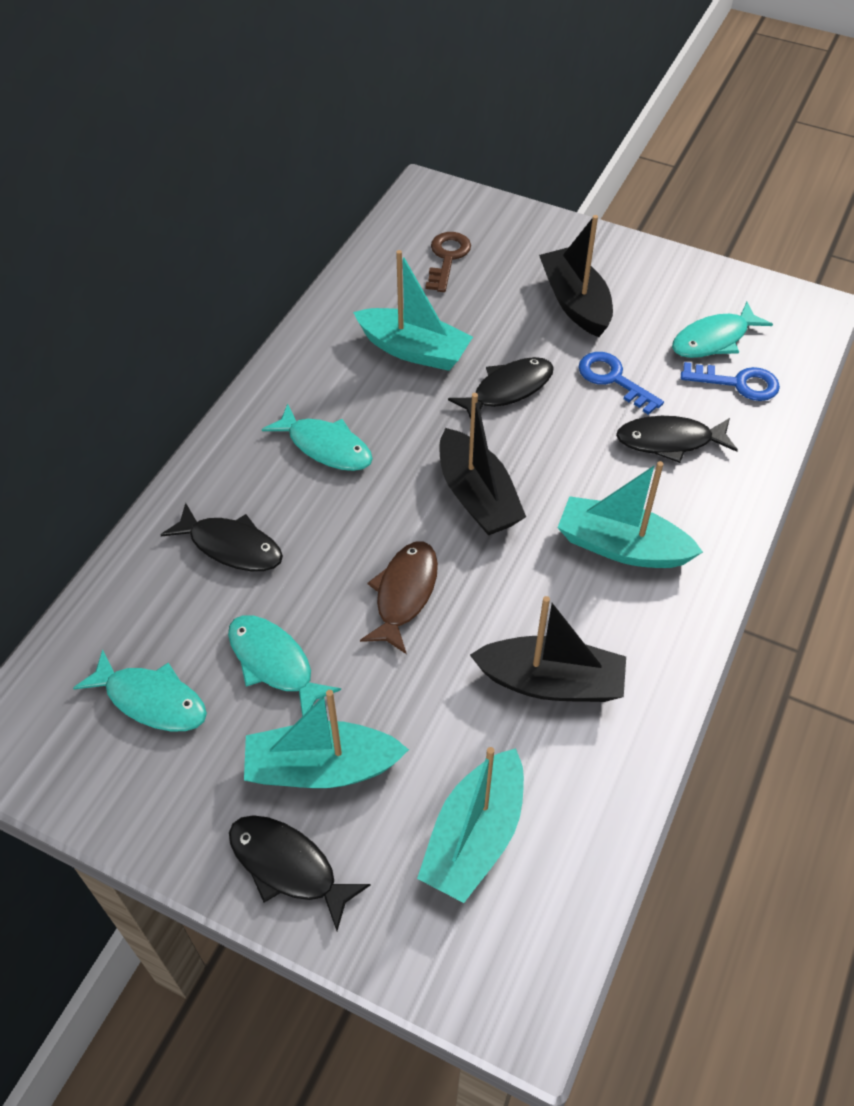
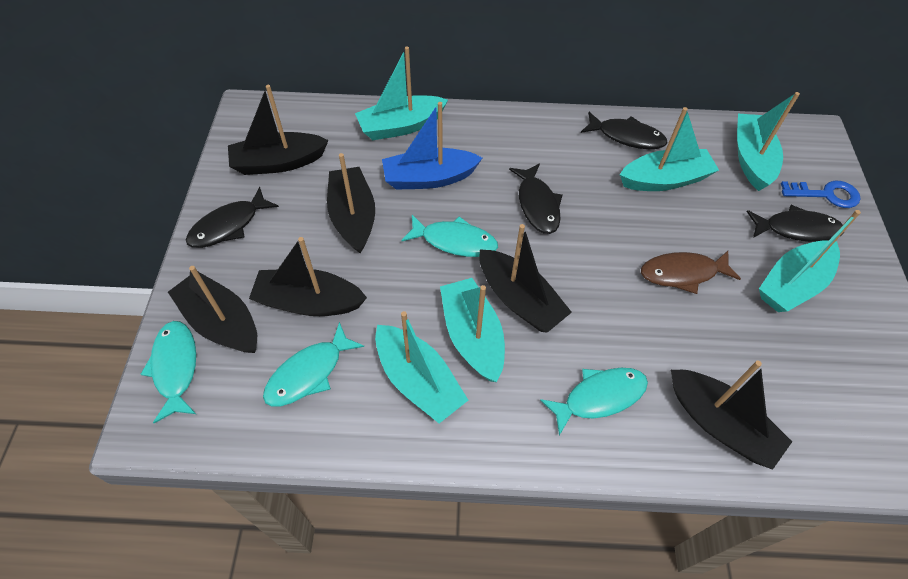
black boat: 3 -> 6
blue boat: 0 -> 1
blue key: 2 -> 1
brown key: 1 -> 0
turquoise boat: 4 -> 6

